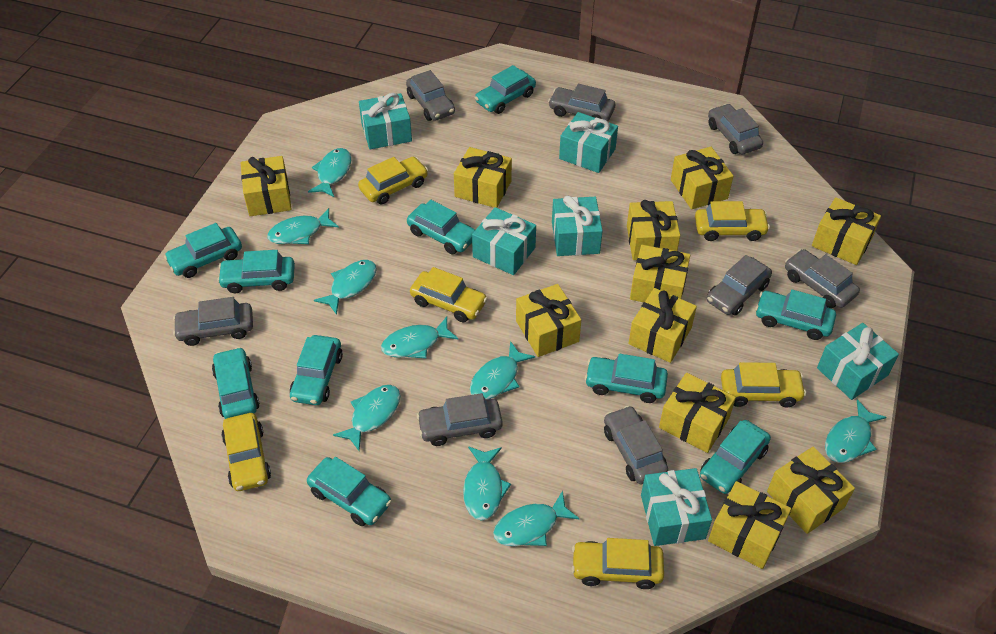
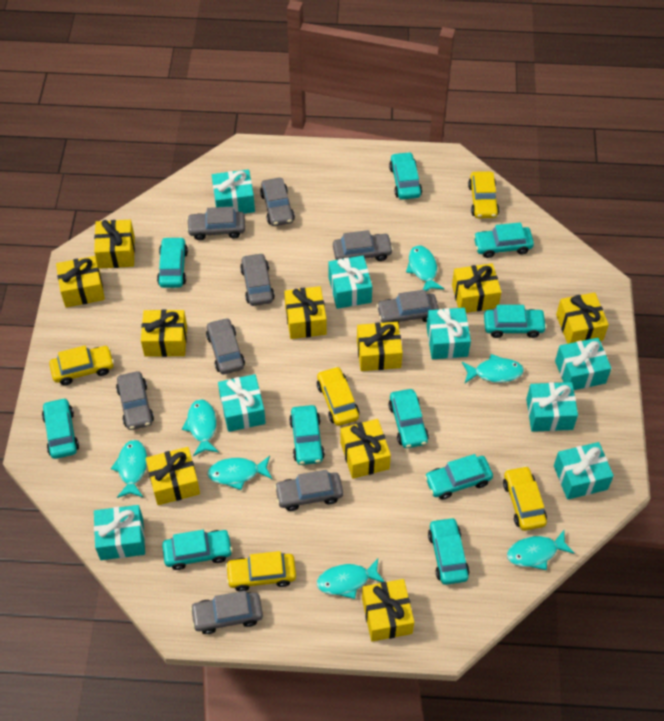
grey car: 8 -> 9
turquoise fish: 9 -> 7
turquoise gift: 6 -> 8
yellow car: 6 -> 5
yellow gift: 11 -> 10

